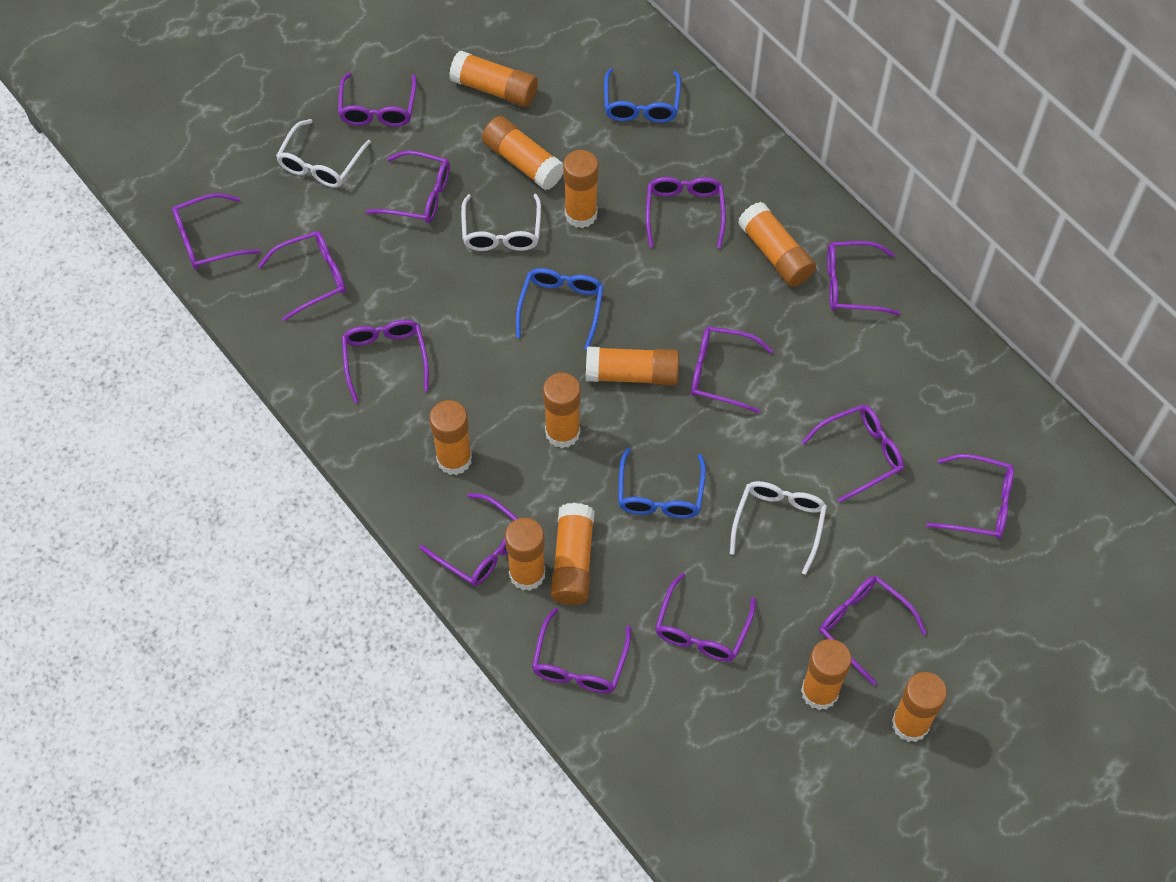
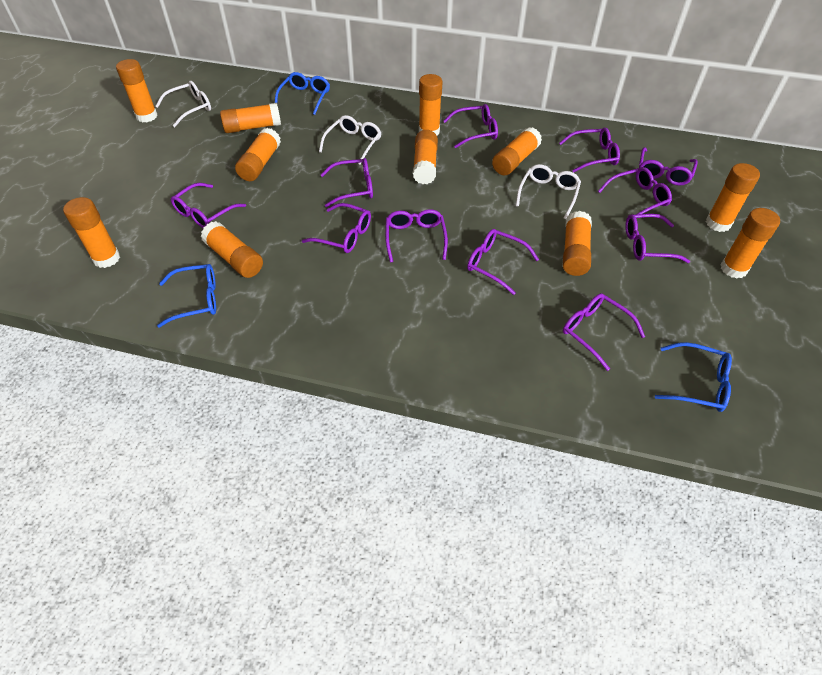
purple glasses: 14 -> 11

